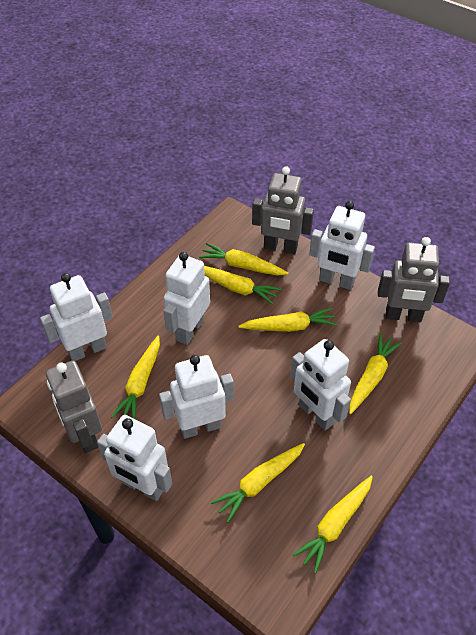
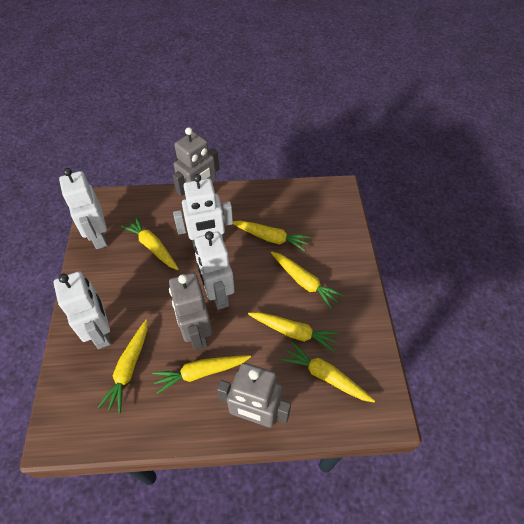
white robot: 6 -> 4

